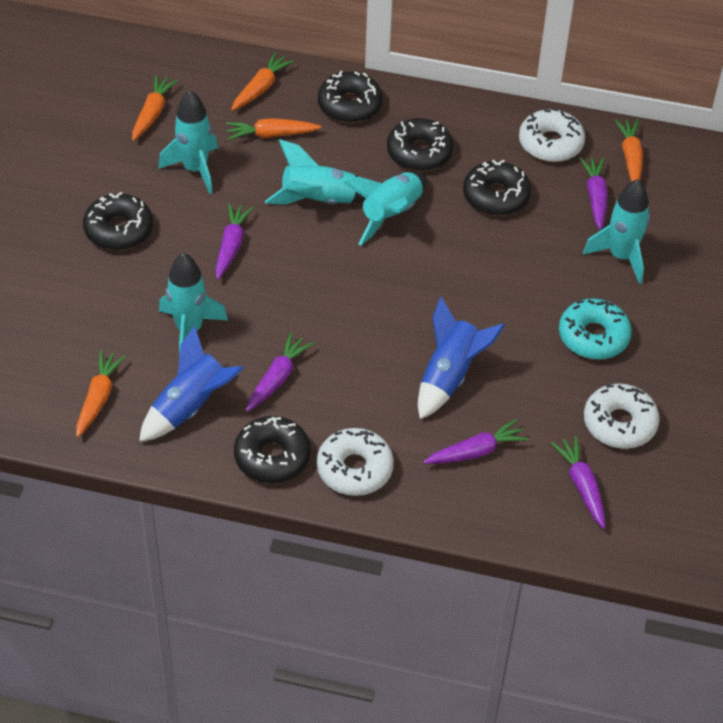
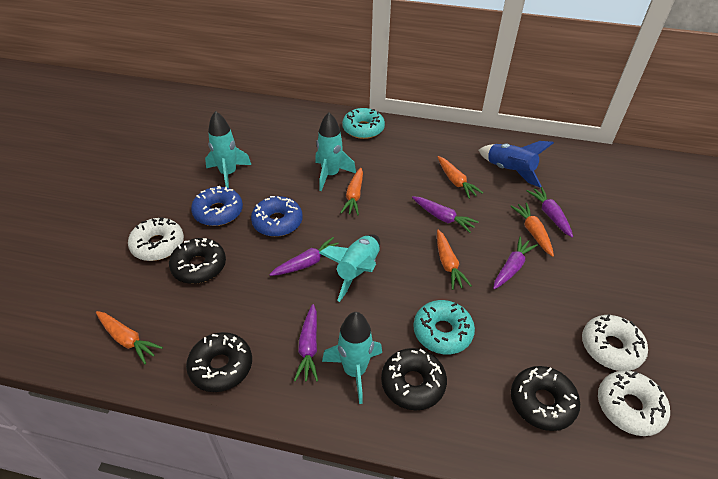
black donut: 5 -> 4
blue donut: 0 -> 2
blue rocket: 2 -> 1
turquoise donut: 1 -> 2
turquoise rocket: 5 -> 4

